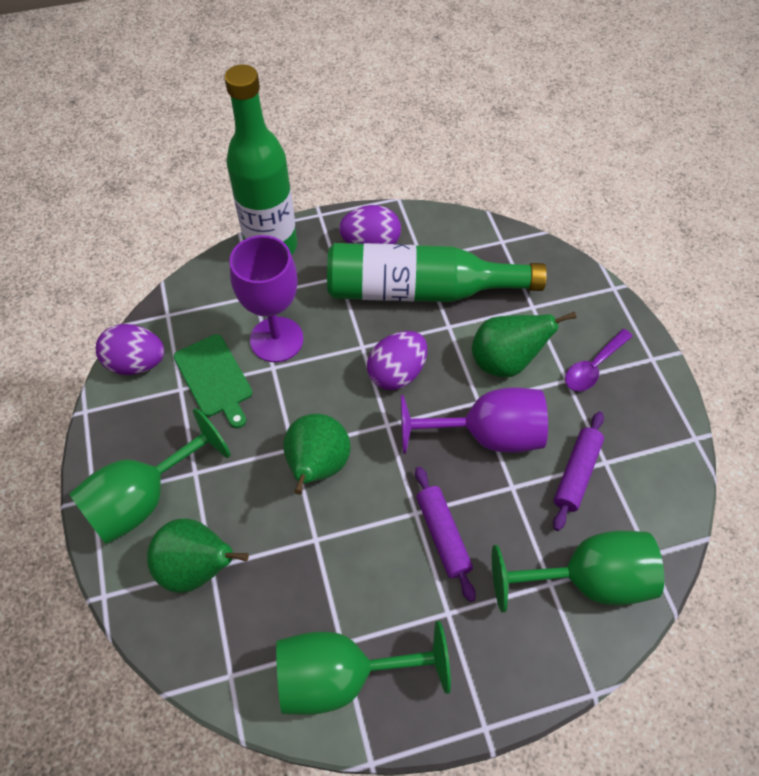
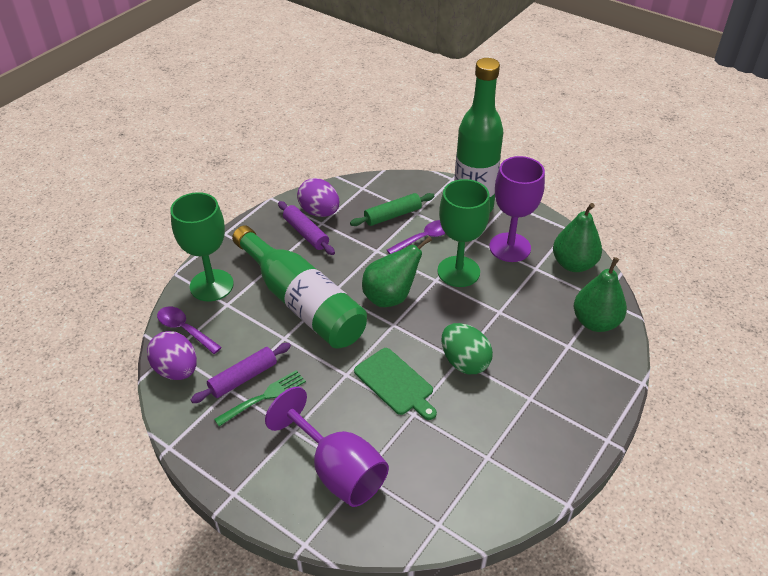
green egg: 0 -> 1
green fork: 0 -> 1
green goblet: 3 -> 2
green rolling pin: 0 -> 1
purple egg: 3 -> 2
purple spoon: 1 -> 2

